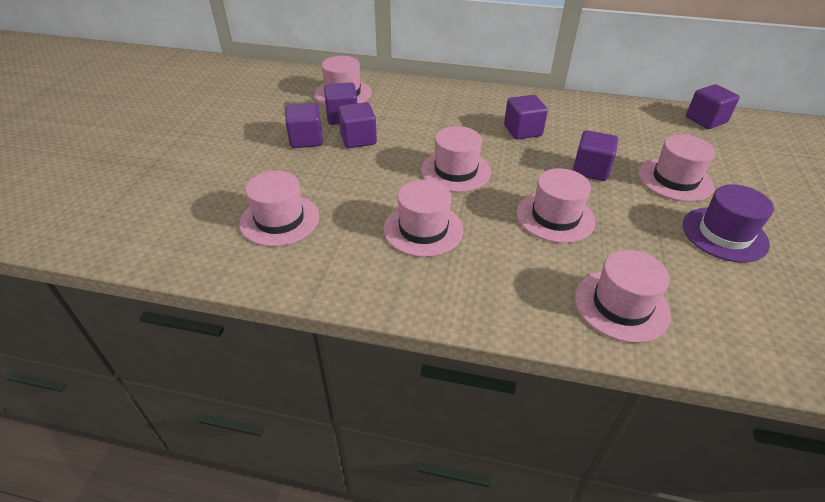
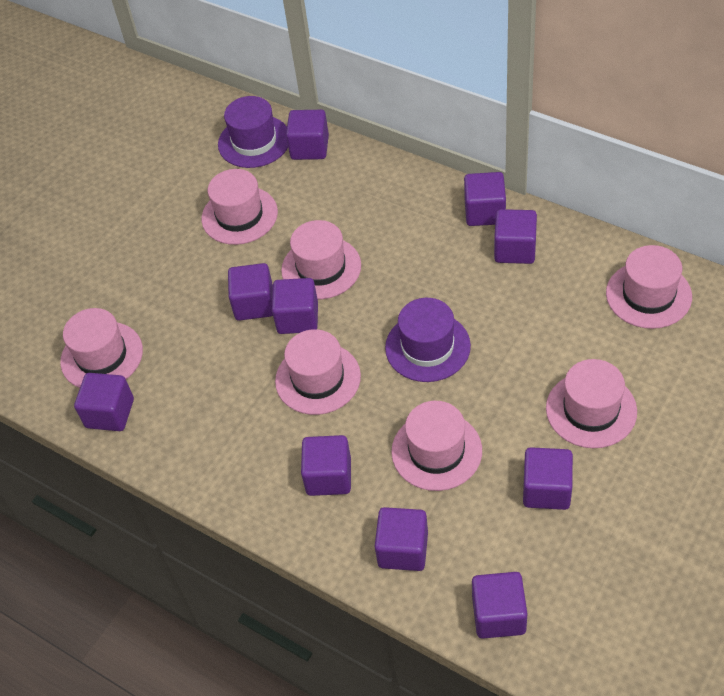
purple cube: 6 -> 10
purple hat: 1 -> 2

